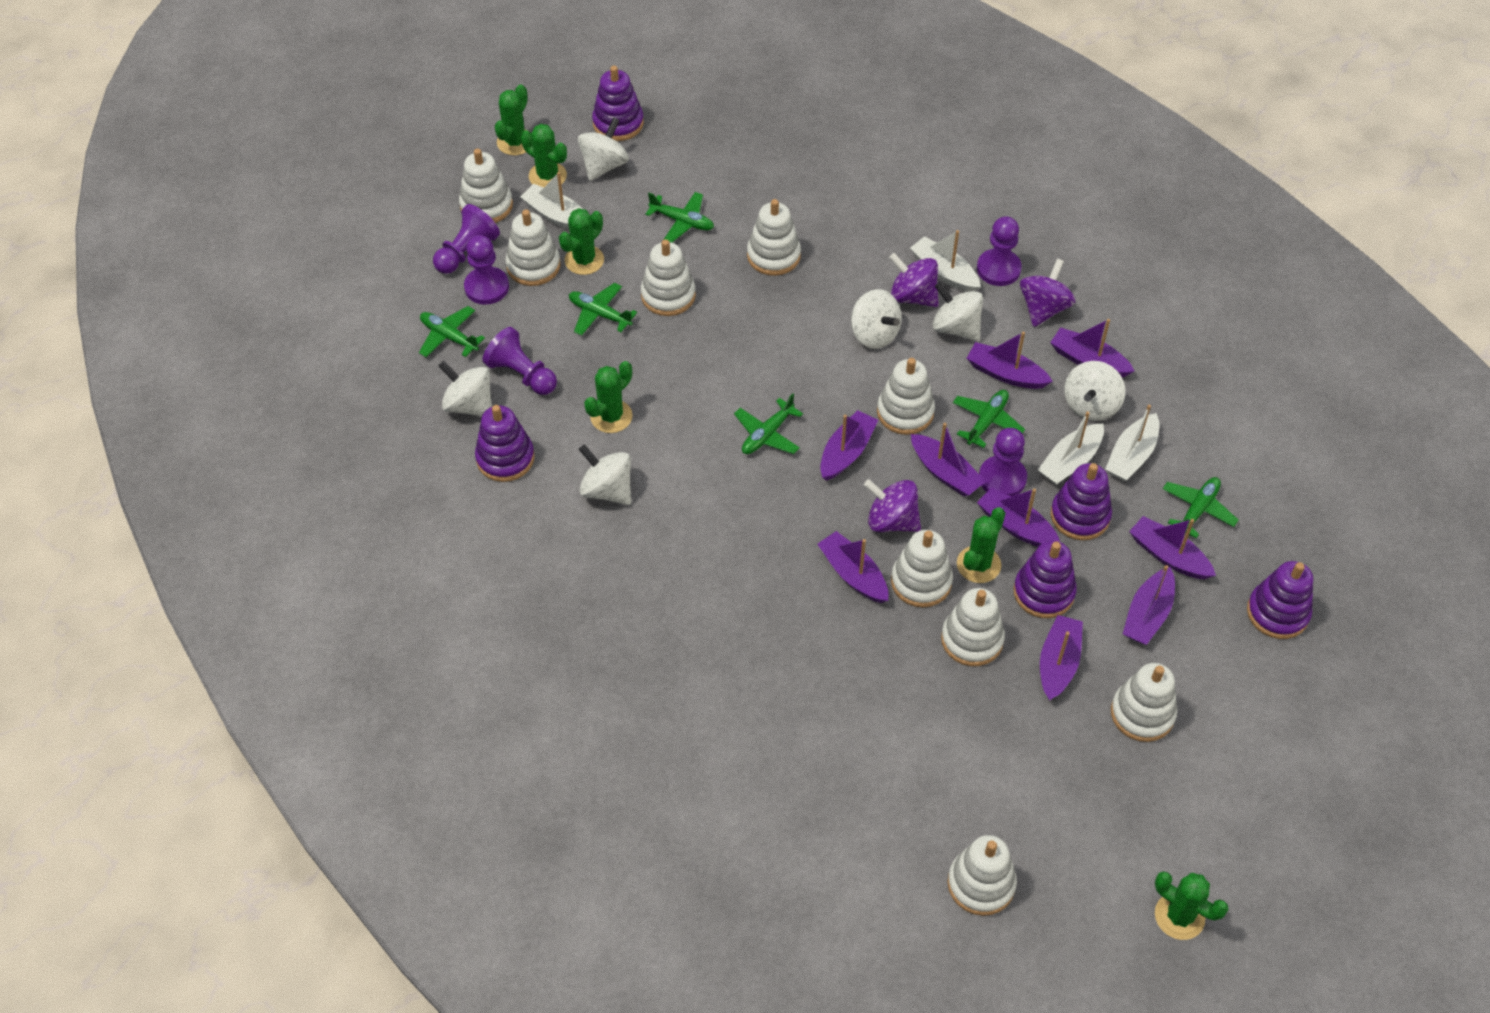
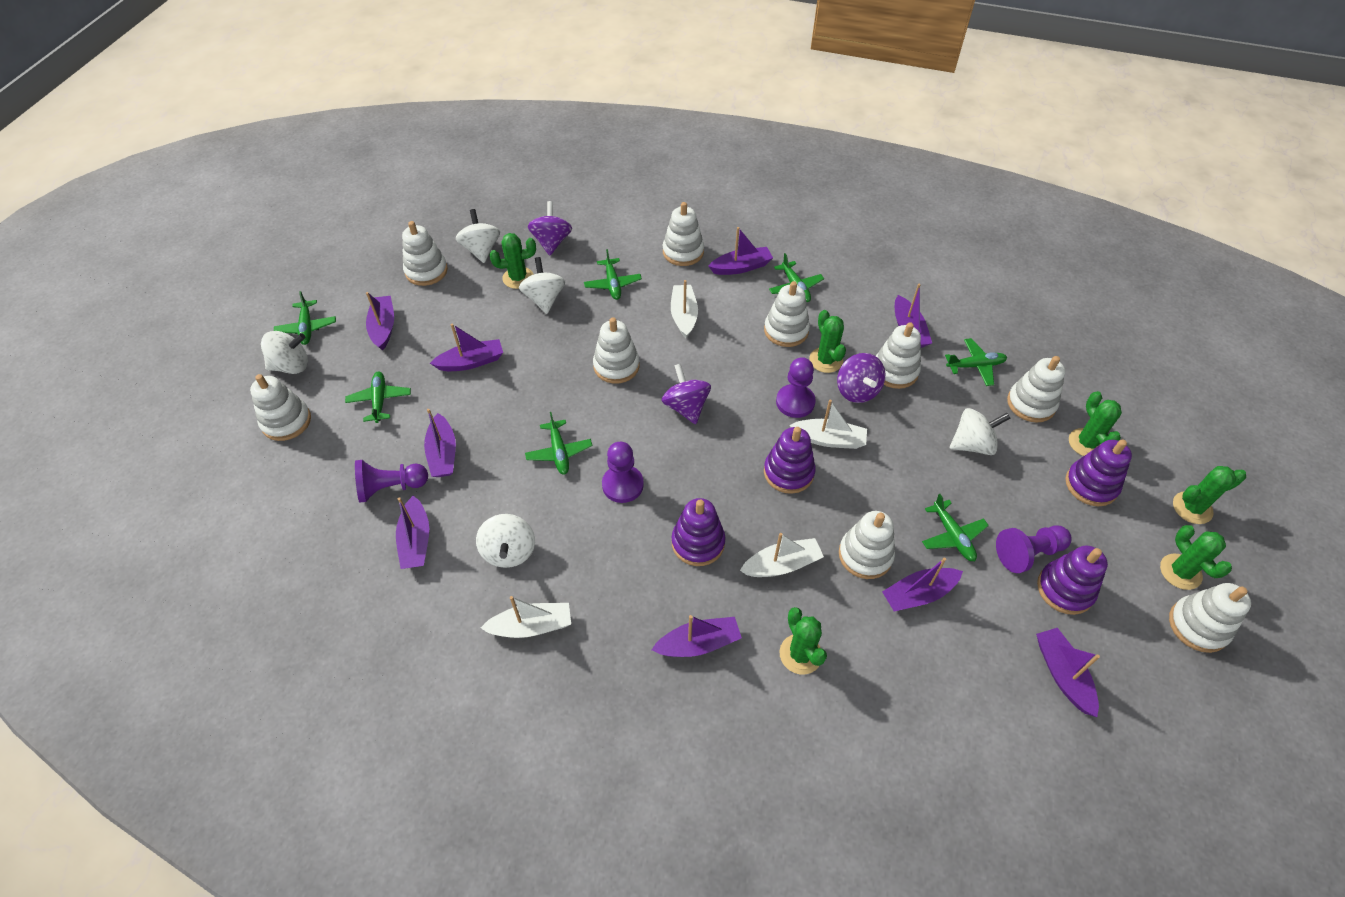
green plane: 6 -> 7
purple pawn: 5 -> 4
purple stacking toy: 5 -> 4
white spinning top: 6 -> 5

